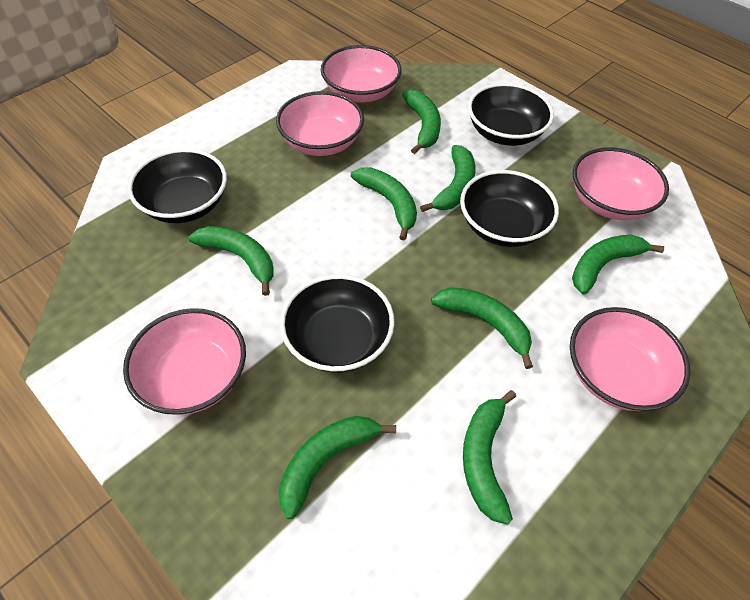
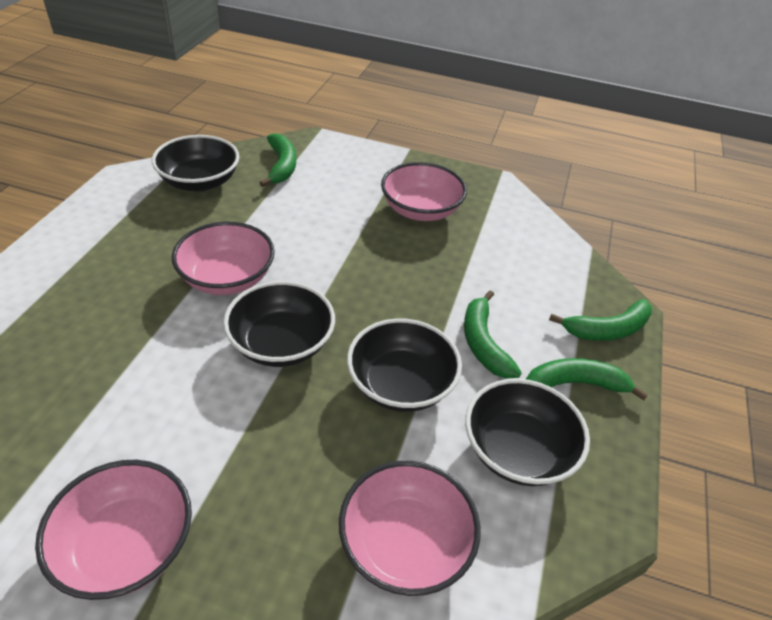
green banana: 8 -> 4
pink bowl: 5 -> 4

